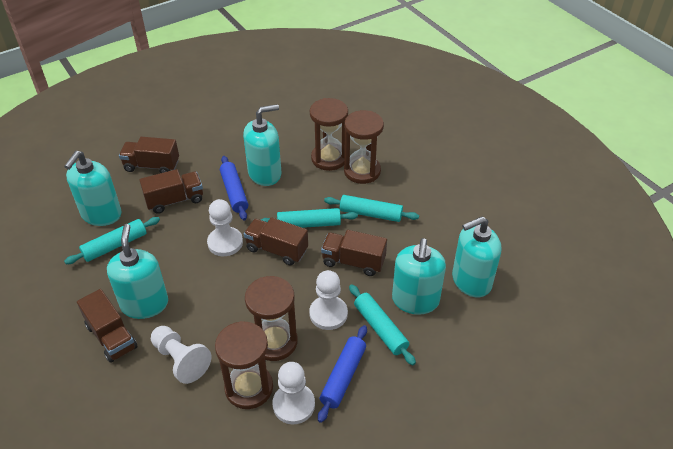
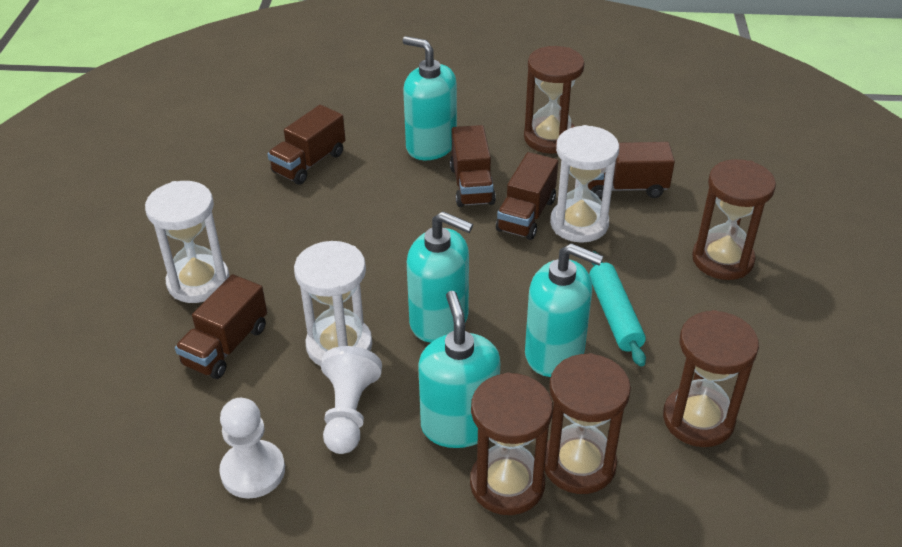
blue rolling pin: 2 -> 0
brown hourglass: 4 -> 5
turquoise rolling pin: 4 -> 1
turquoise soap dispenser: 5 -> 4
white hourglass: 0 -> 3
white pawn: 4 -> 2

